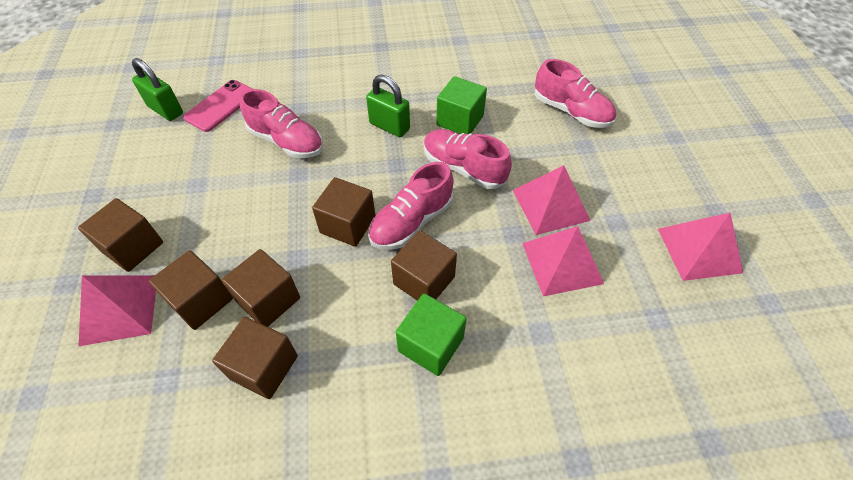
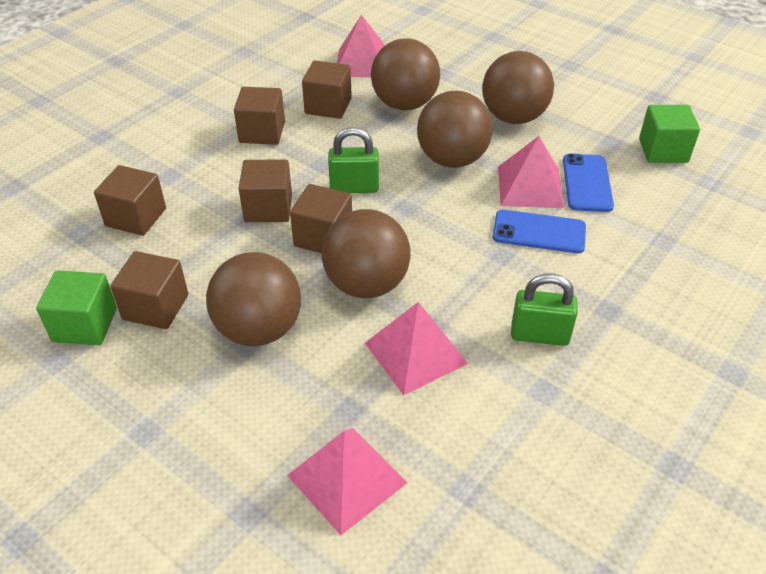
blue phone: 0 -> 2
brown ball: 0 -> 5
pink phone: 1 -> 0
pink shoe: 4 -> 0

